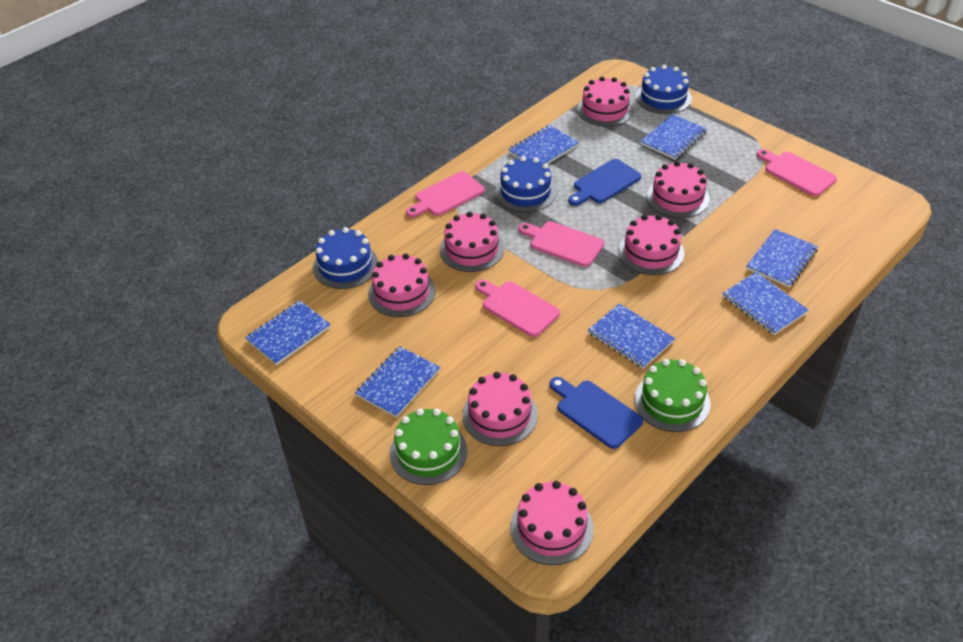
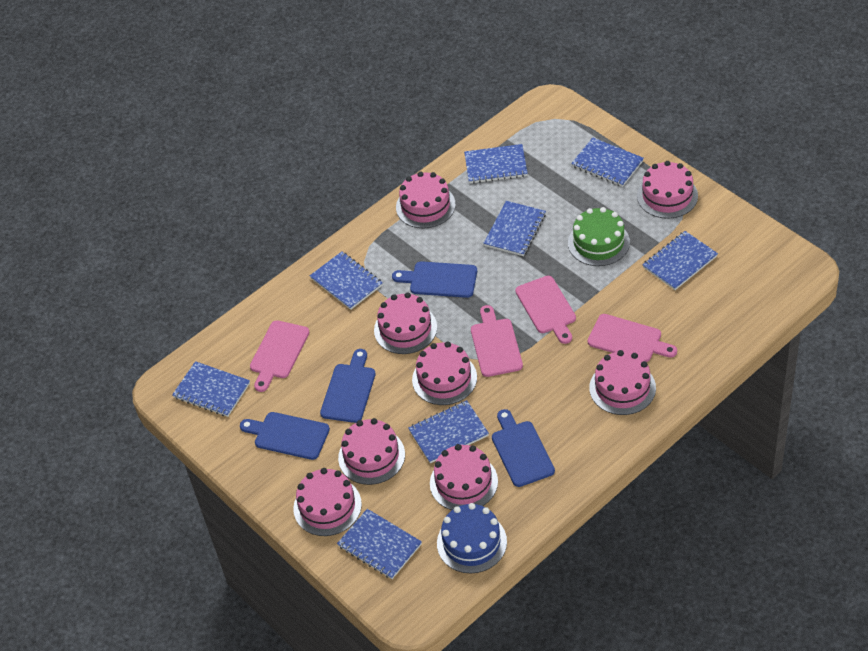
blue cake: 3 -> 1
blue cutting board: 2 -> 4
blue notebook: 7 -> 8
green cake: 2 -> 1
pink cake: 7 -> 8

